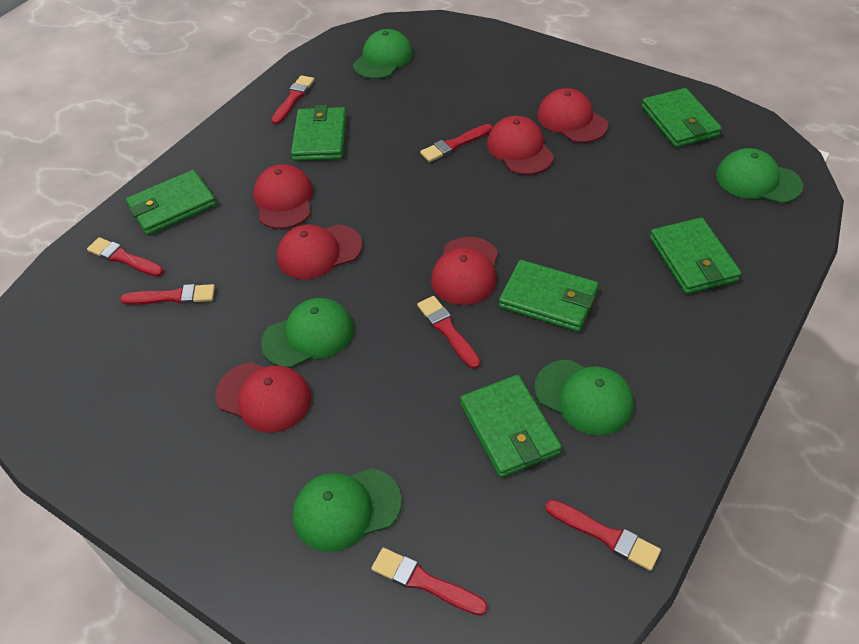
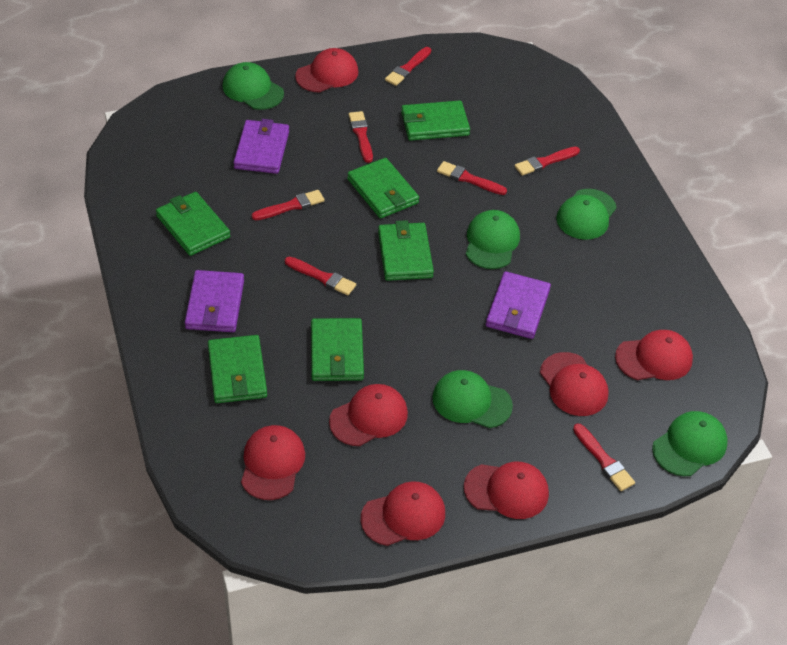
purple wallet: 0 -> 3
red cap: 6 -> 7

